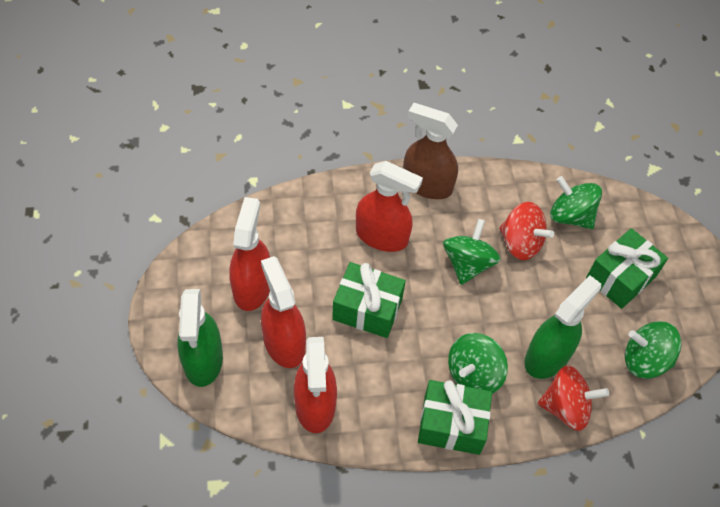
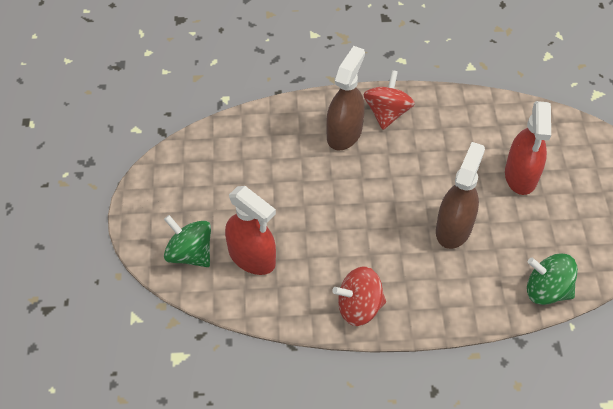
brown spray bottle: 1 -> 2
green gift: 3 -> 0
green spinning top: 4 -> 2
green spray bottle: 2 -> 0
red spray bottle: 4 -> 2

